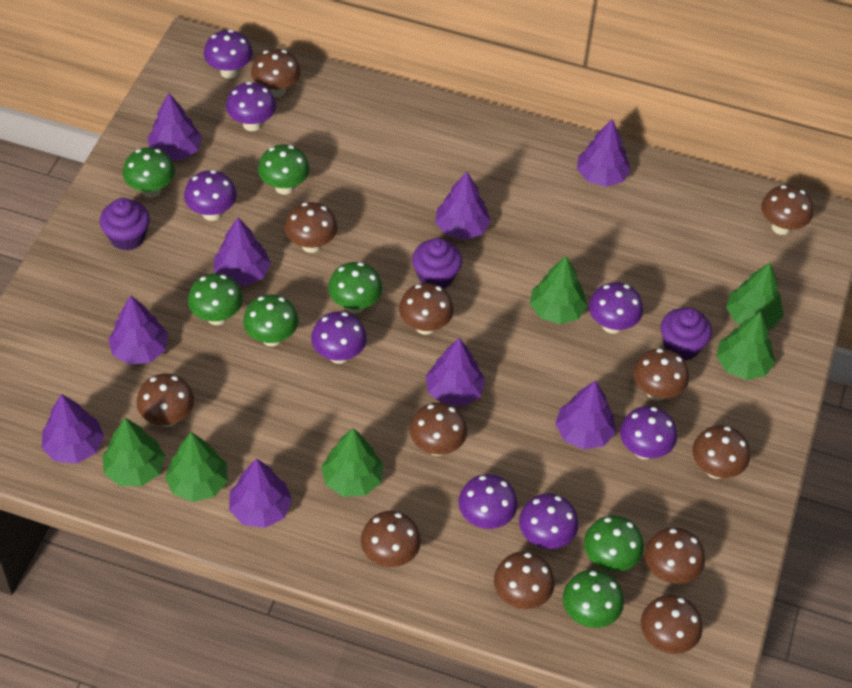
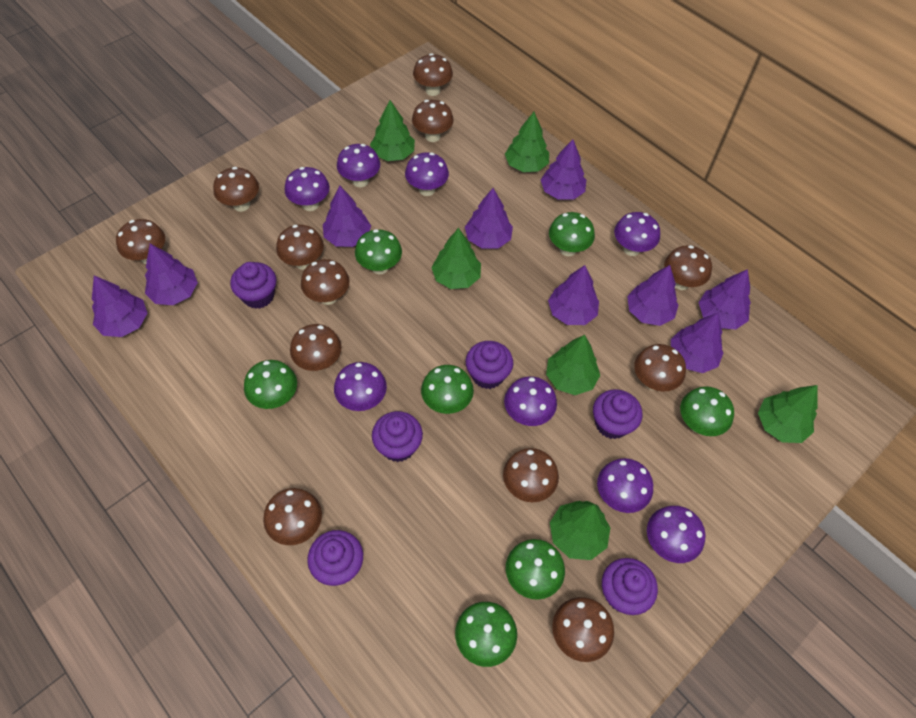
purple cupcake: 3 -> 6

